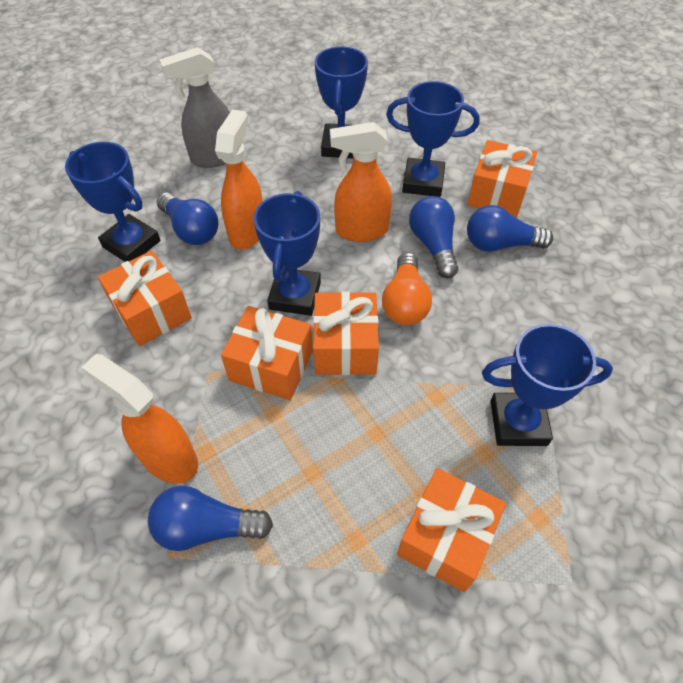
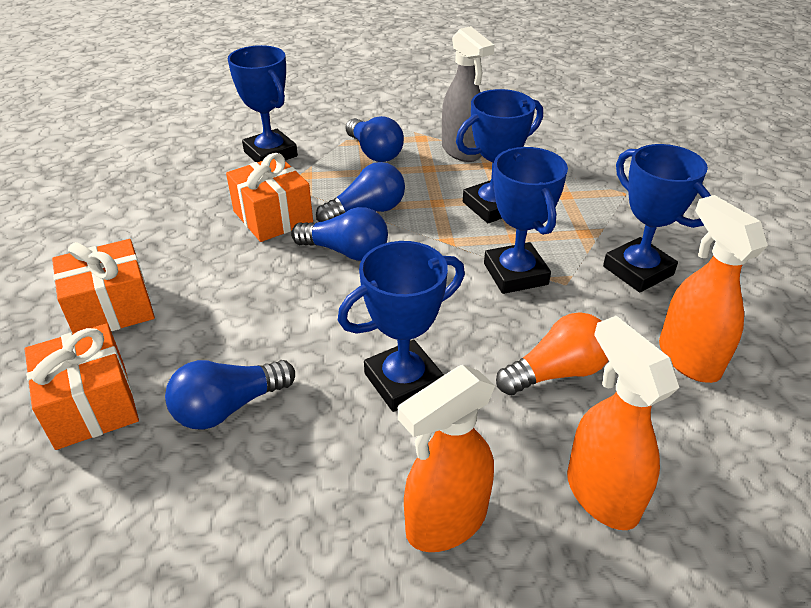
orange gift: 5 -> 3

